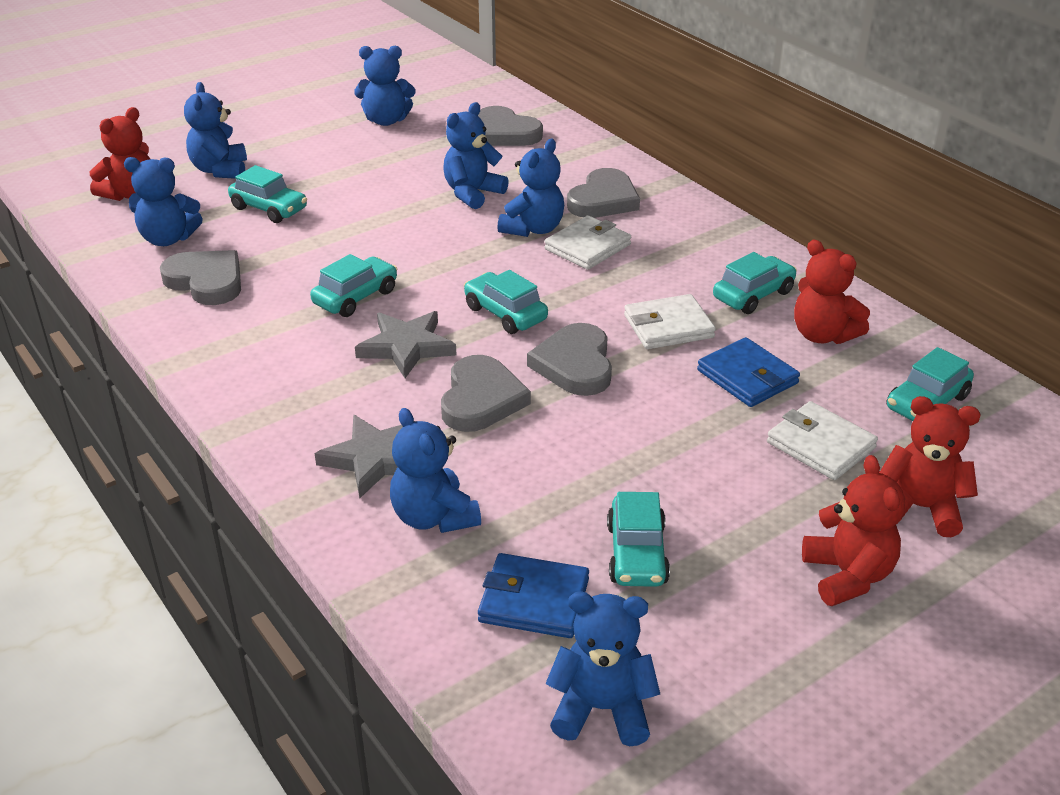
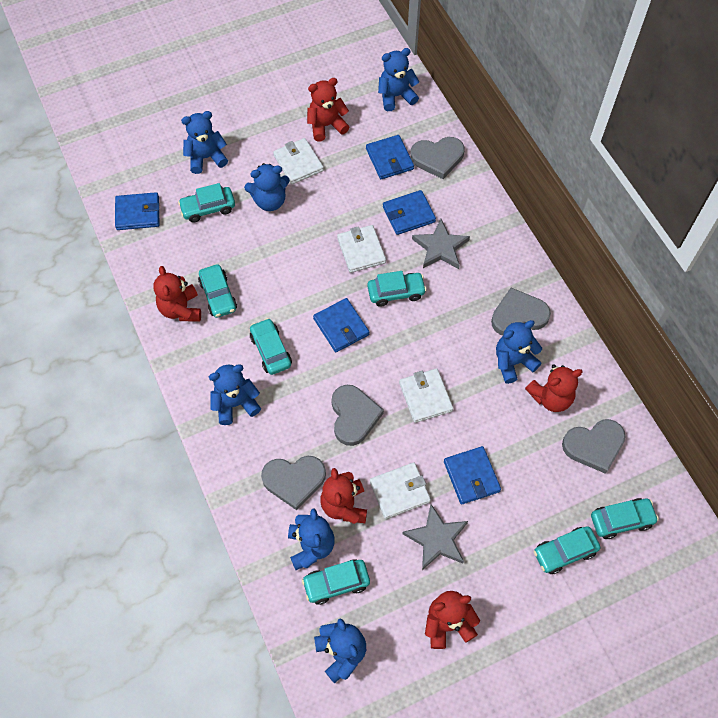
blue wallet: 2 -> 5
red teddy bear: 4 -> 5
turquoise car: 6 -> 7
white wallet: 3 -> 4

